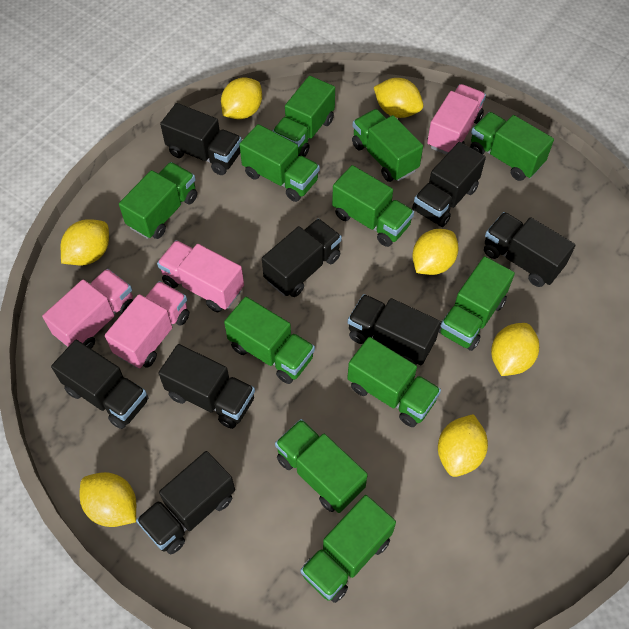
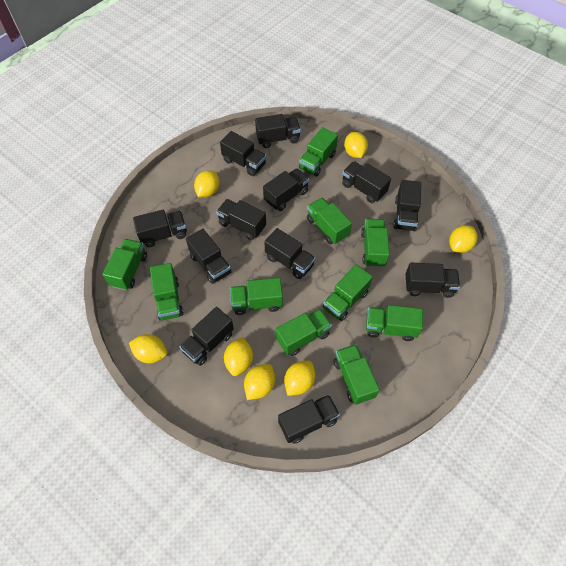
black truck: 8 -> 12
green truck: 11 -> 10
pink truck: 4 -> 0

